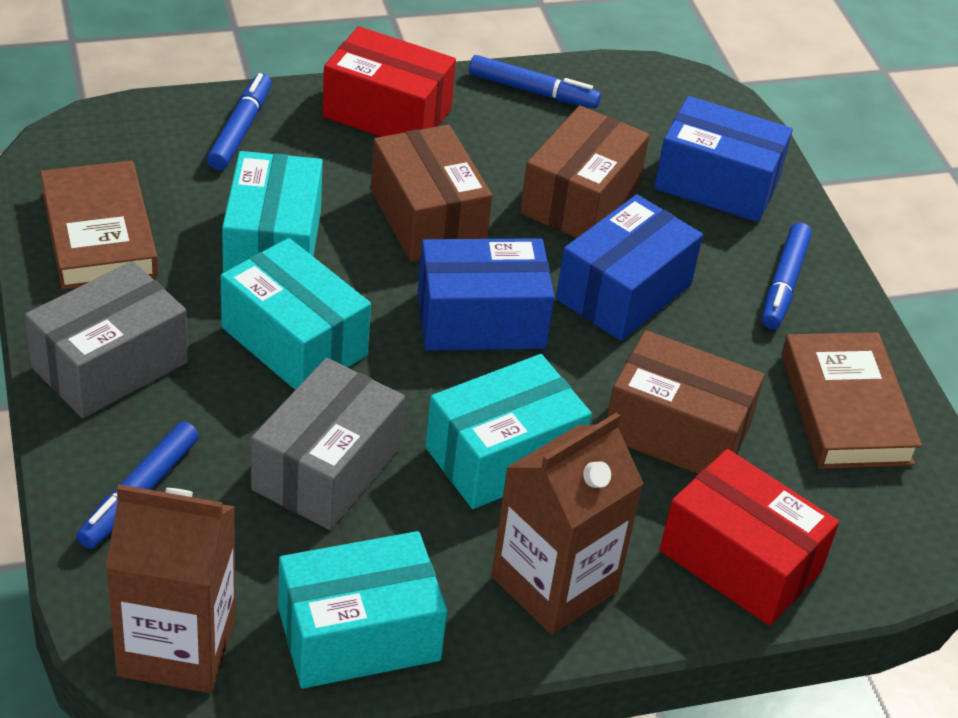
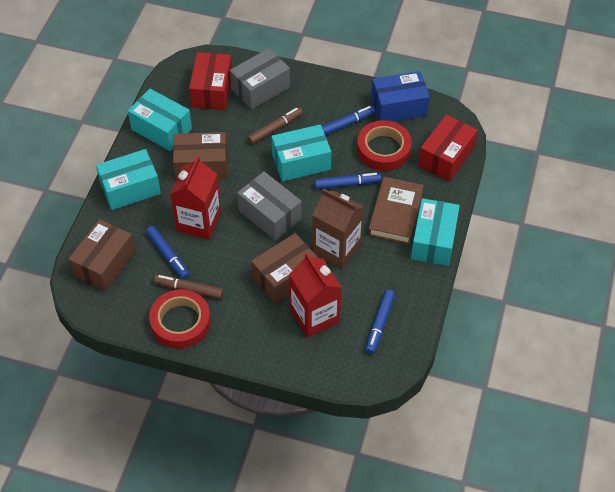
blue box: 3 -> 1
brown book: 2 -> 1
brown carton: 2 -> 1
brown marker: 0 -> 2
red carton: 0 -> 2
red tape: 0 -> 2

